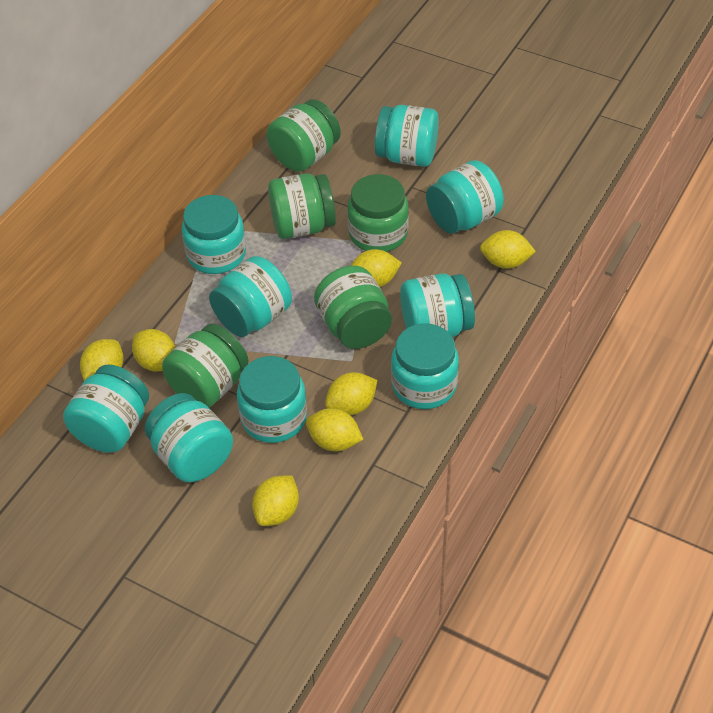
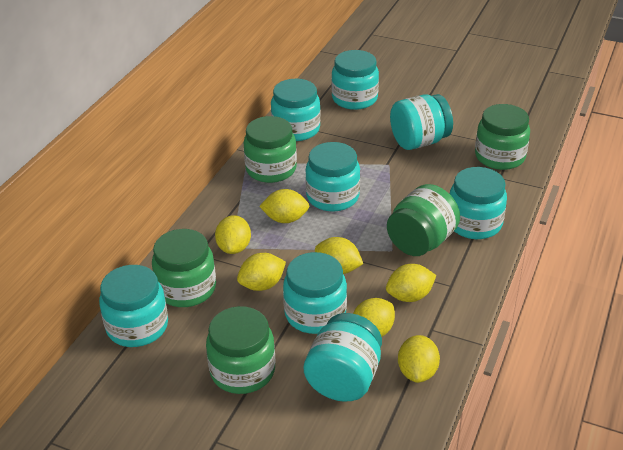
turquoise jar: 9 -> 8

